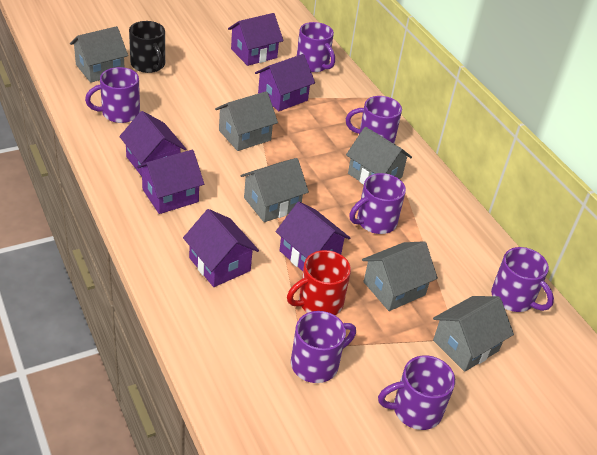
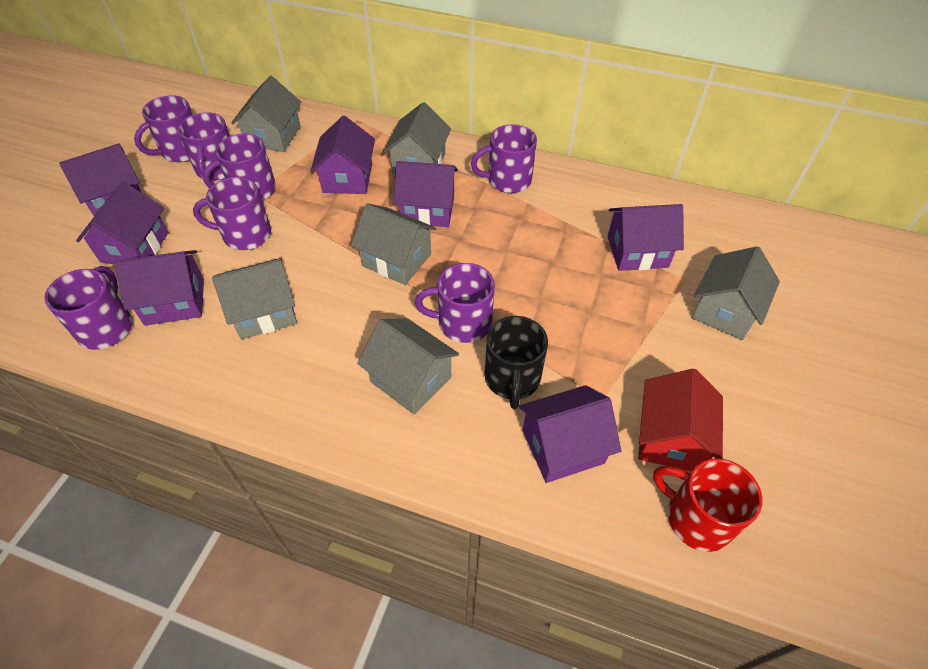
purple house: 6 -> 7
red house: 0 -> 1

